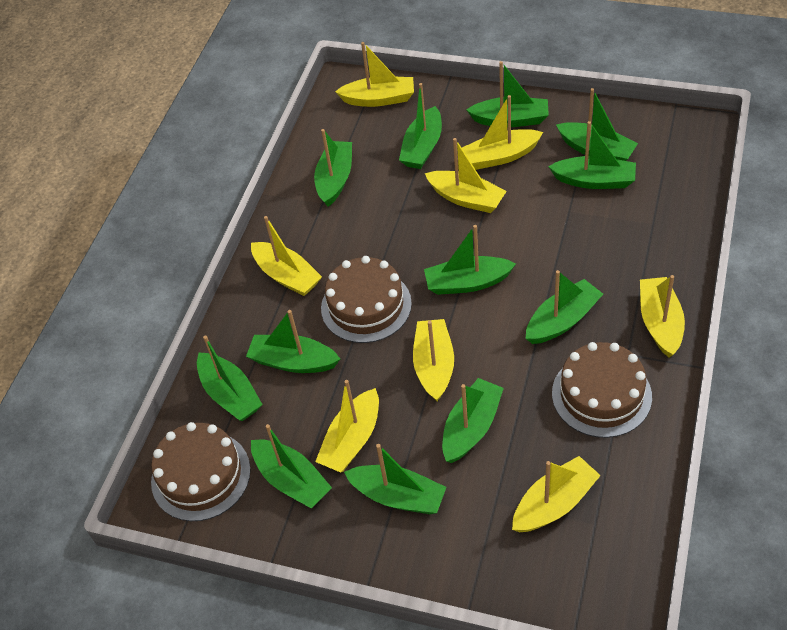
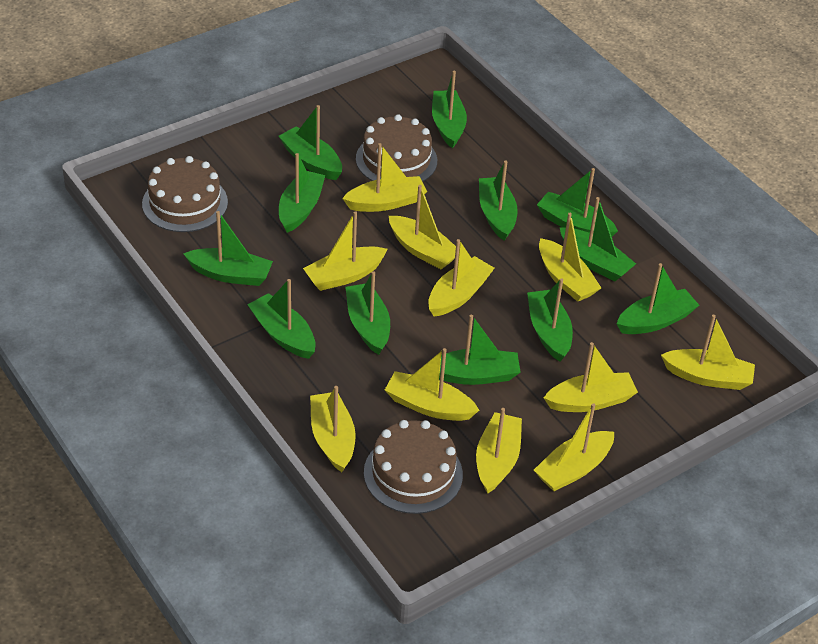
yellow boat: 8 -> 11

